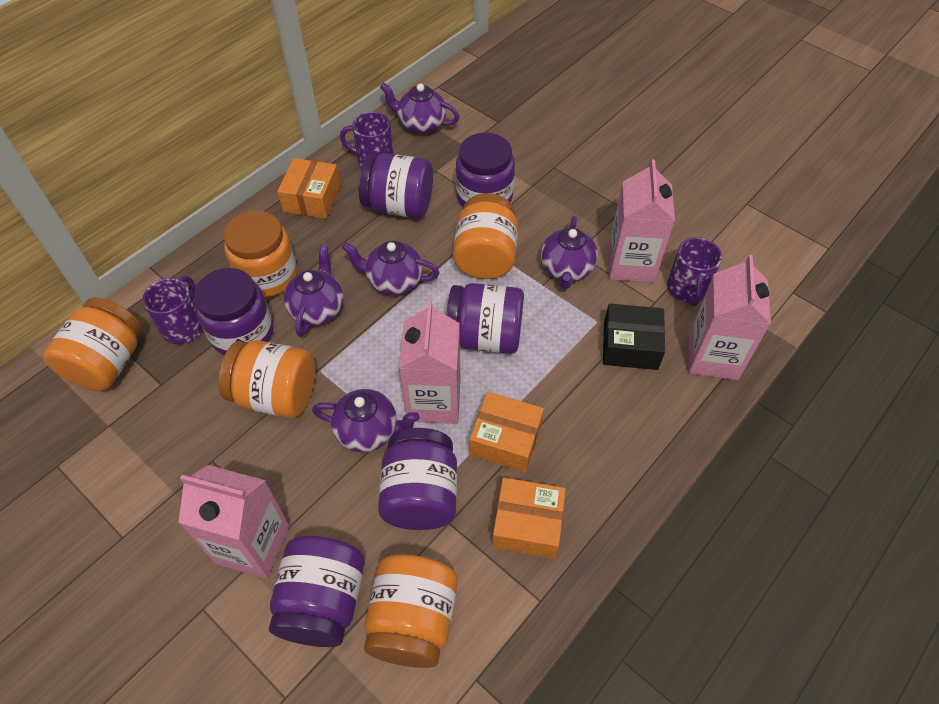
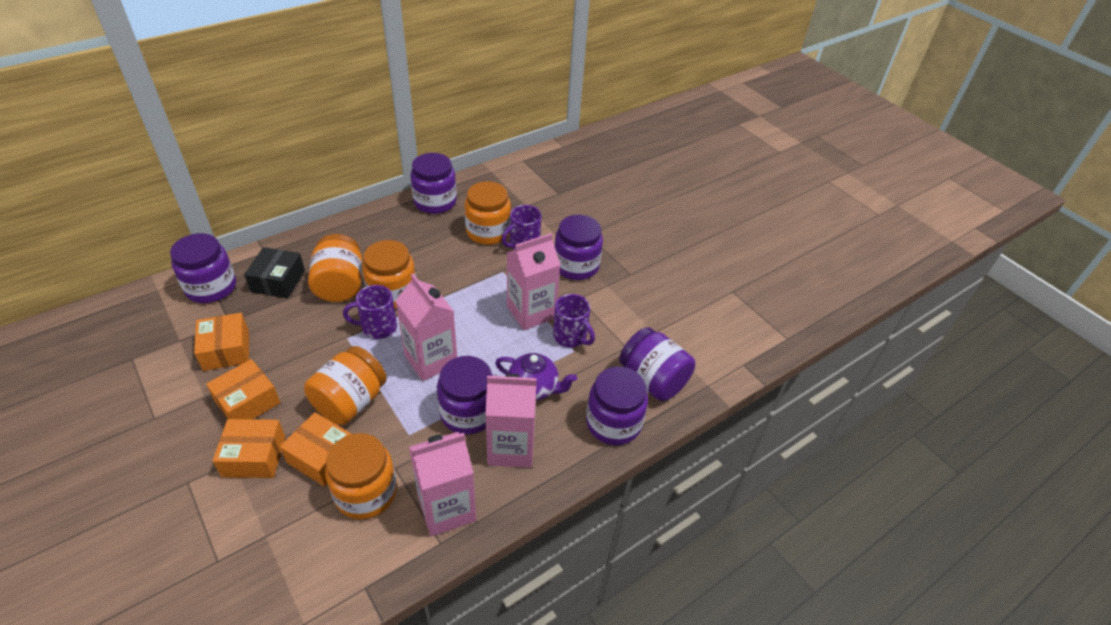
orange box: 3 -> 4
purple teapot: 5 -> 1

